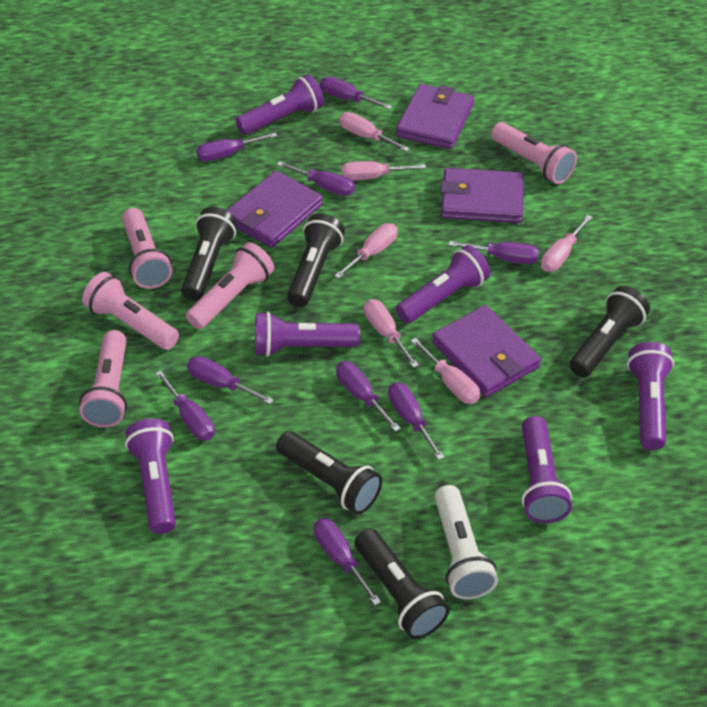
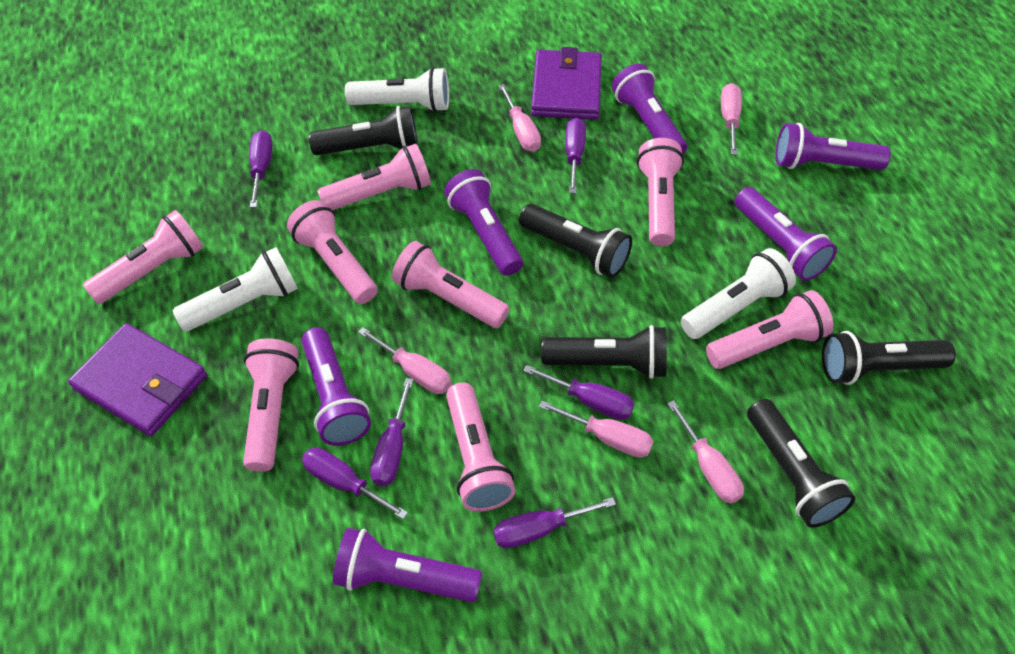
pink flashlight: 5 -> 8
pink screwdriver: 6 -> 5
purple screwdriver: 9 -> 6
purple wallet: 4 -> 2
white flashlight: 1 -> 3

